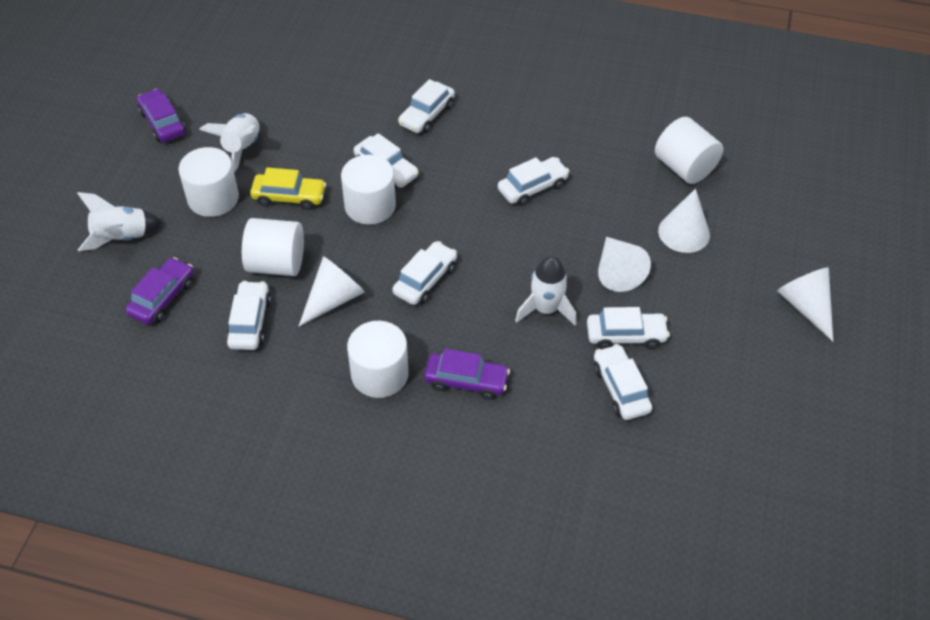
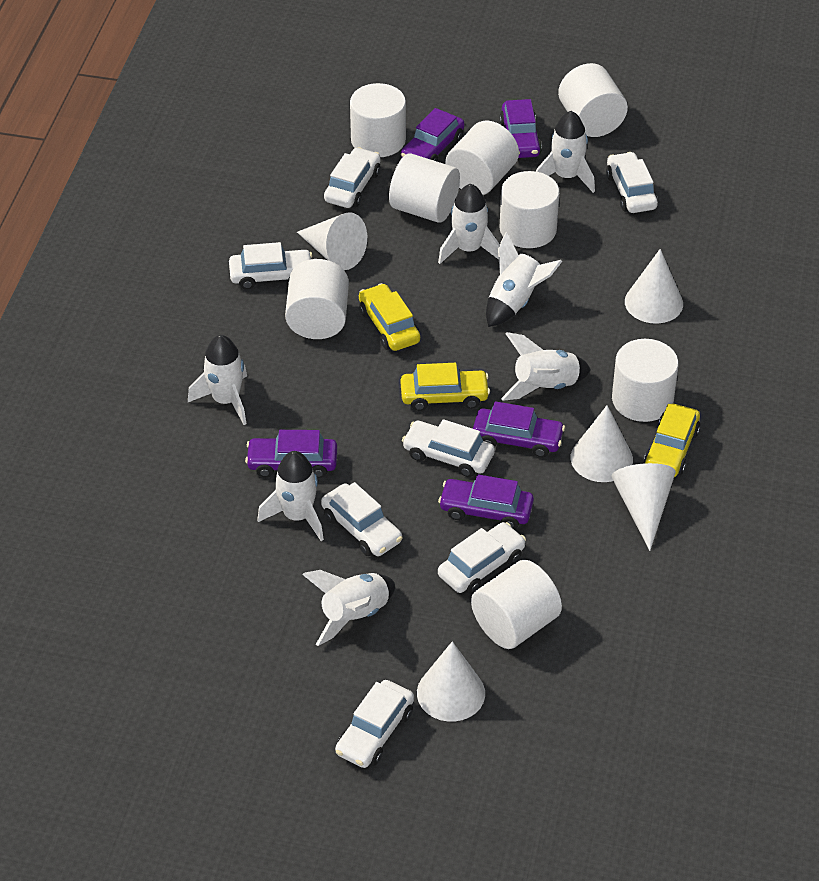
purple car: 3 -> 5
white cone: 4 -> 5
white cylinder: 5 -> 8
white rocket: 3 -> 7
yellow car: 1 -> 3

